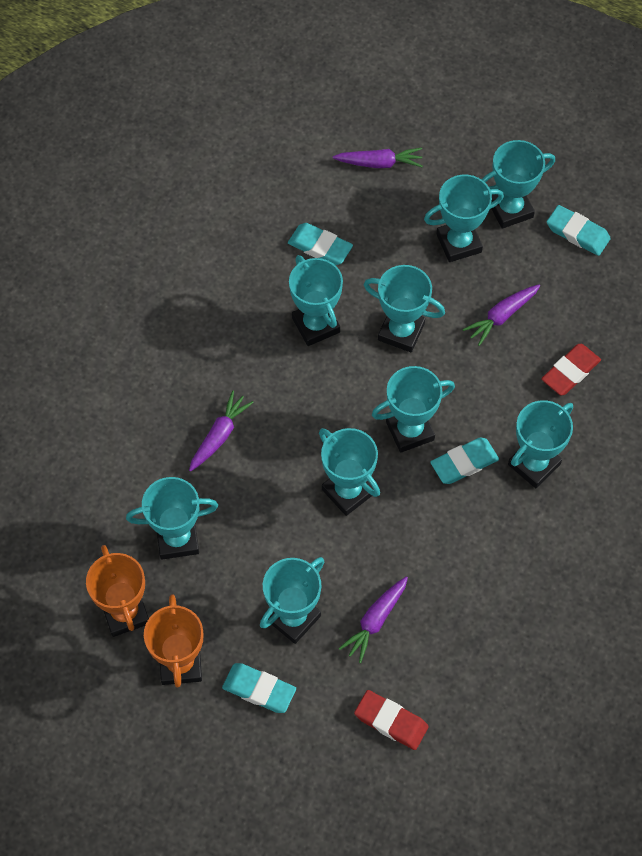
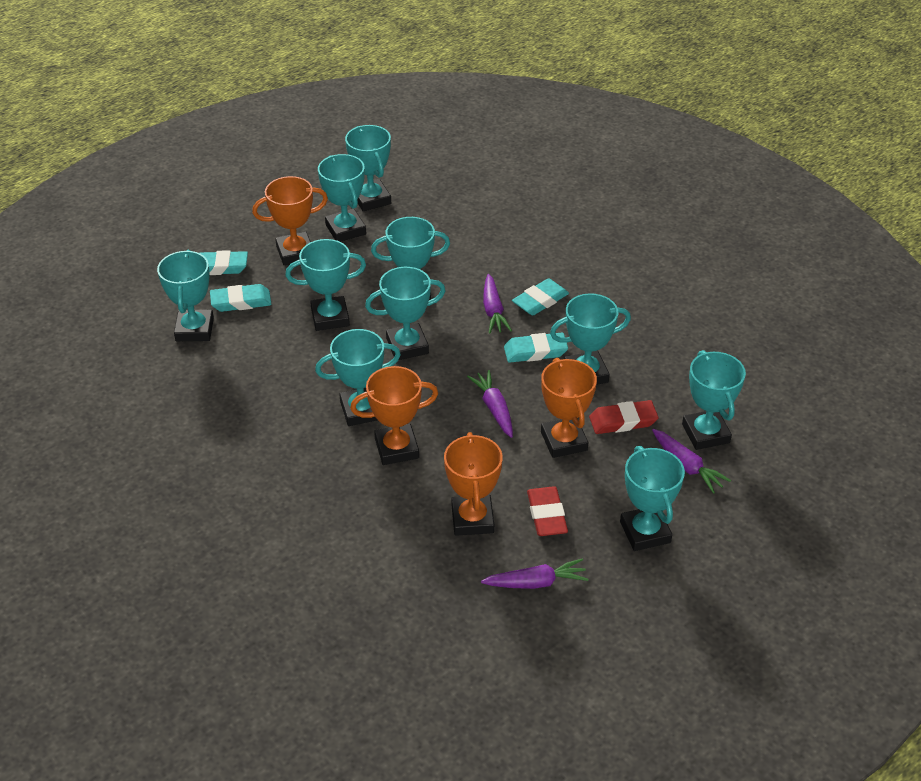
orange trophy: 2 -> 4
turquoise trophy: 9 -> 10

